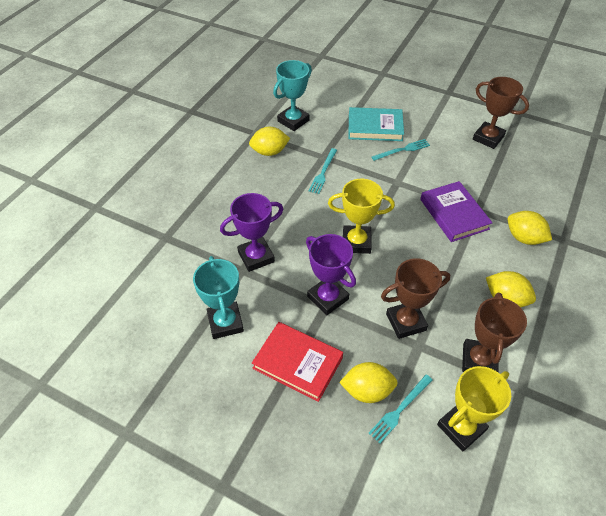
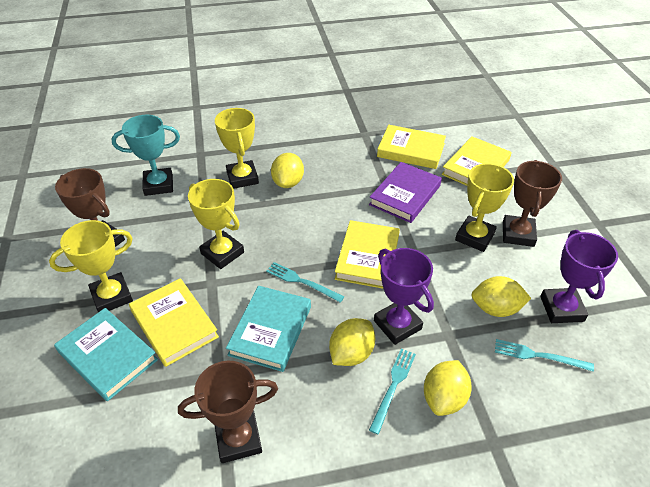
red book: 1 -> 0
turquoise book: 1 -> 2
turquoise trophy: 2 -> 1
yellow book: 0 -> 4
yellow trophy: 2 -> 4

